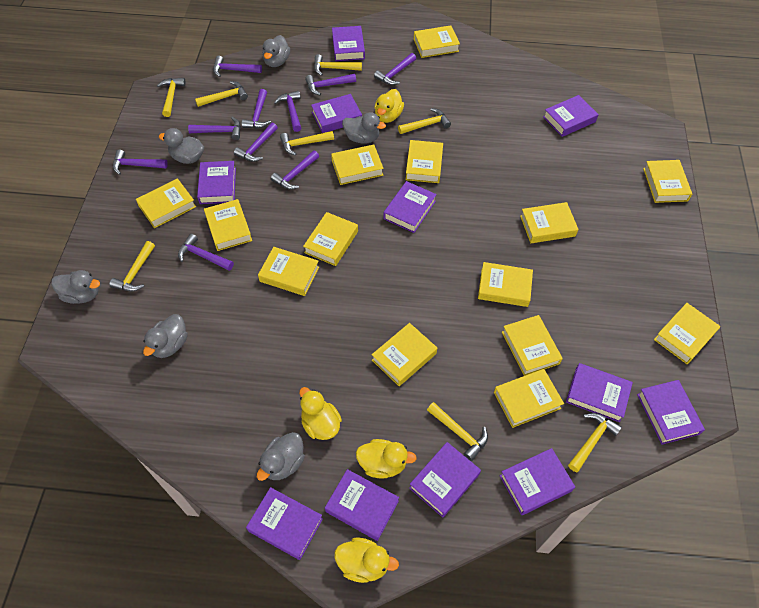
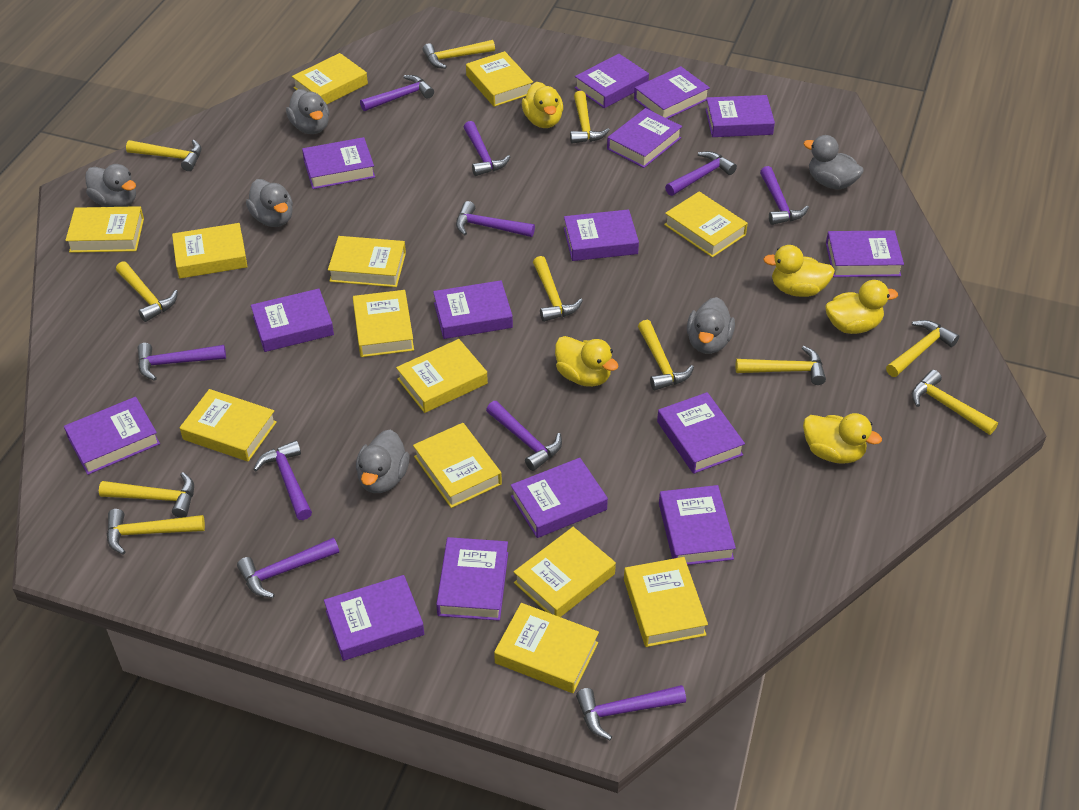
purple book: 11 -> 15
yellow book: 14 -> 13
yellow duck: 4 -> 5
yellow hammer: 8 -> 11

